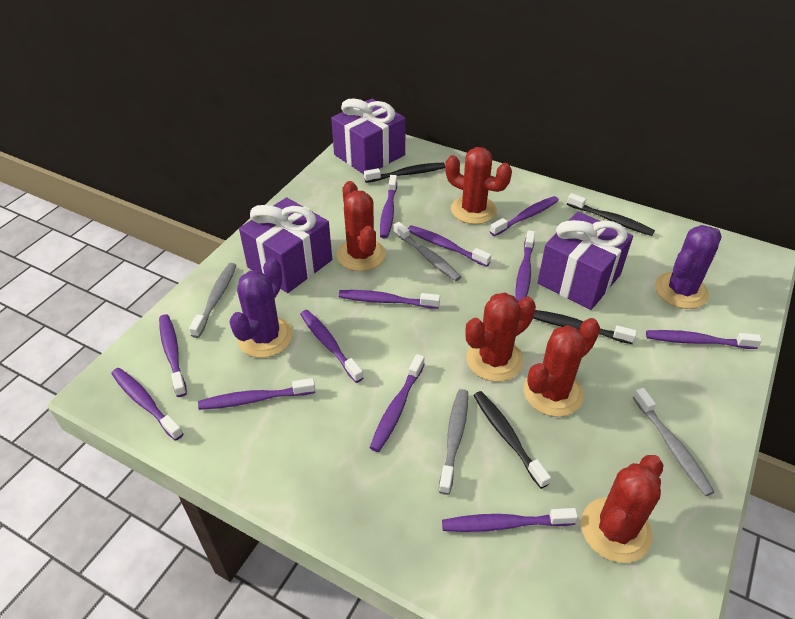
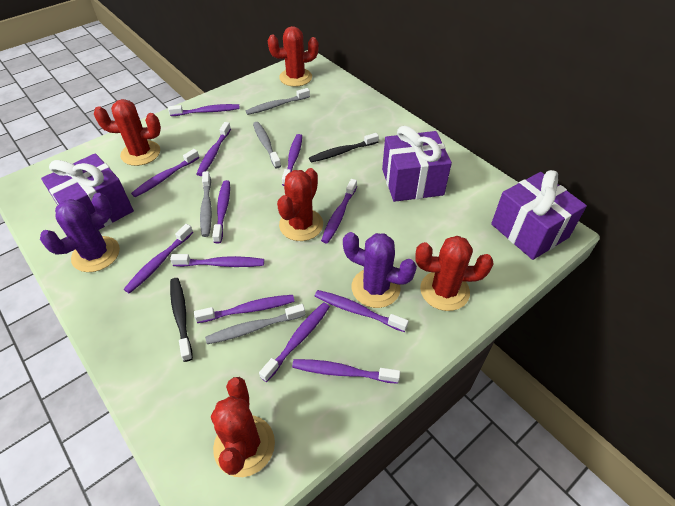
black toothbrush: 4 -> 2

